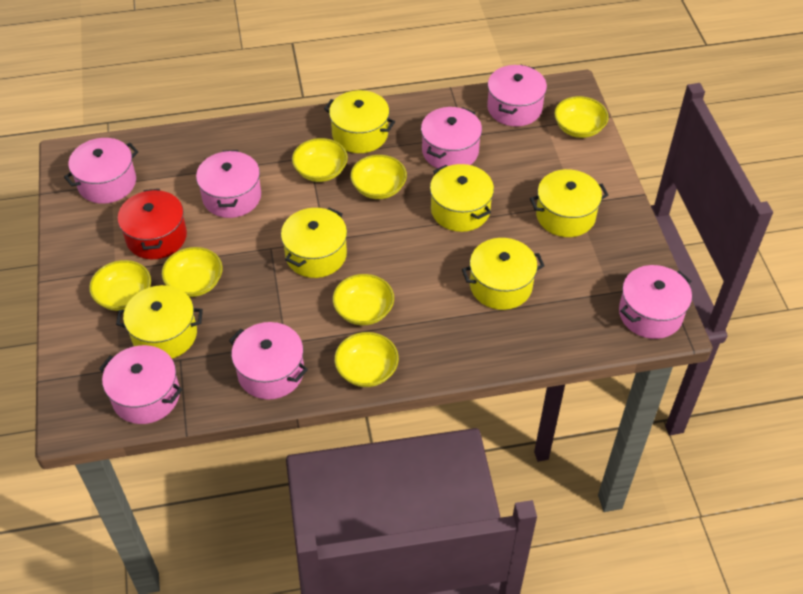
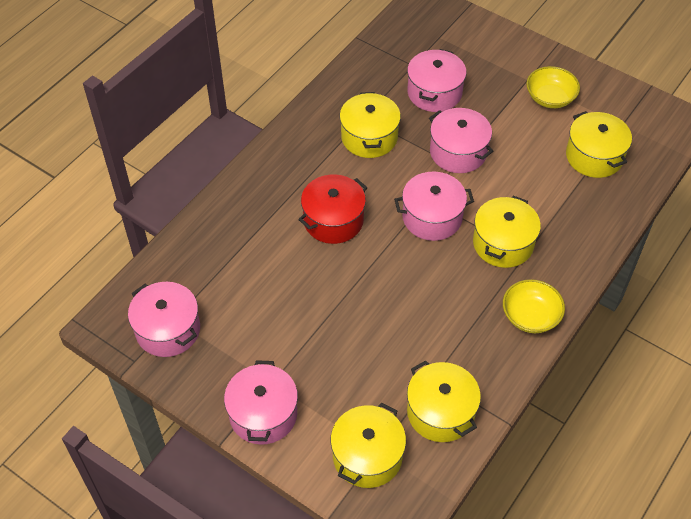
pink pot: 7 -> 5
yellow bowl: 7 -> 2
yellow pot: 6 -> 5

